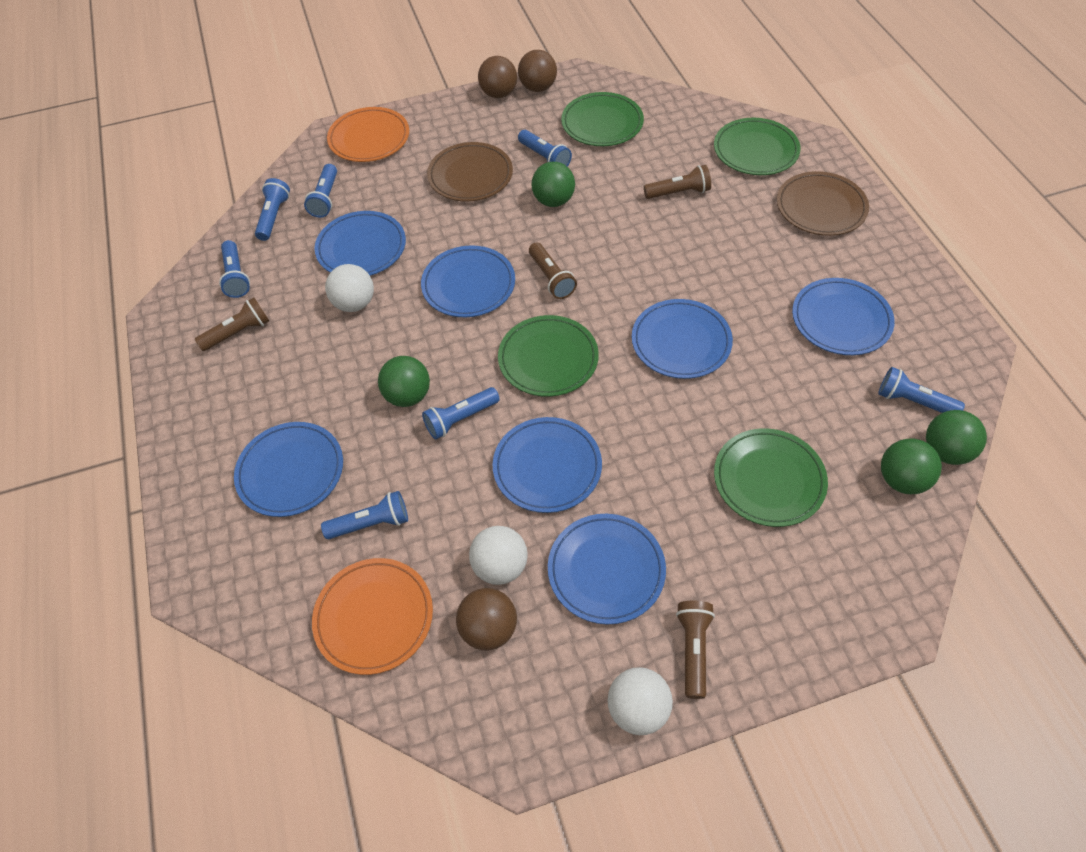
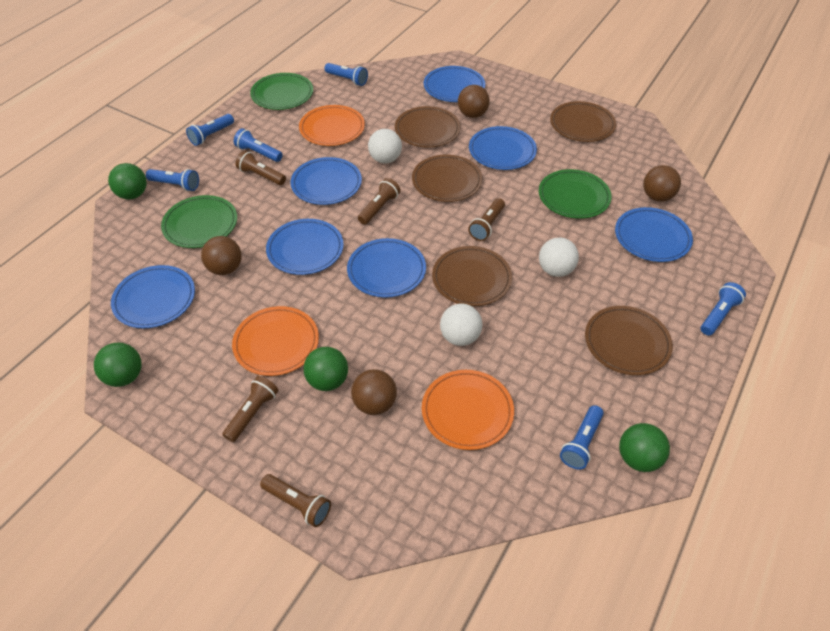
blue flashlight: 7 -> 6
brown ball: 3 -> 4
brown flashlight: 4 -> 5
brown plate: 2 -> 5
green plate: 4 -> 3
orange plate: 2 -> 3

